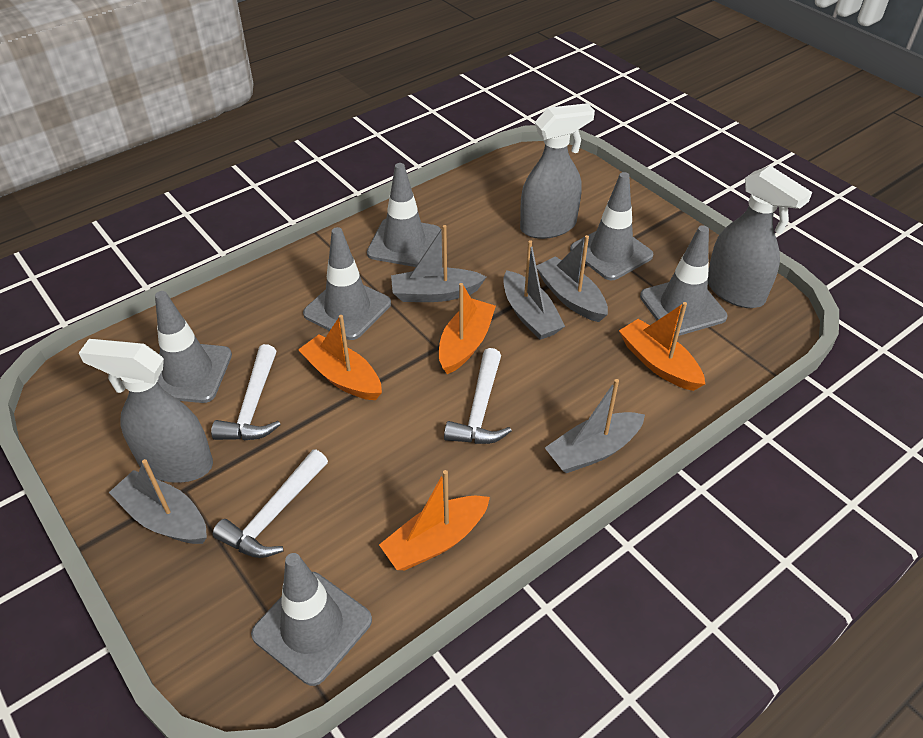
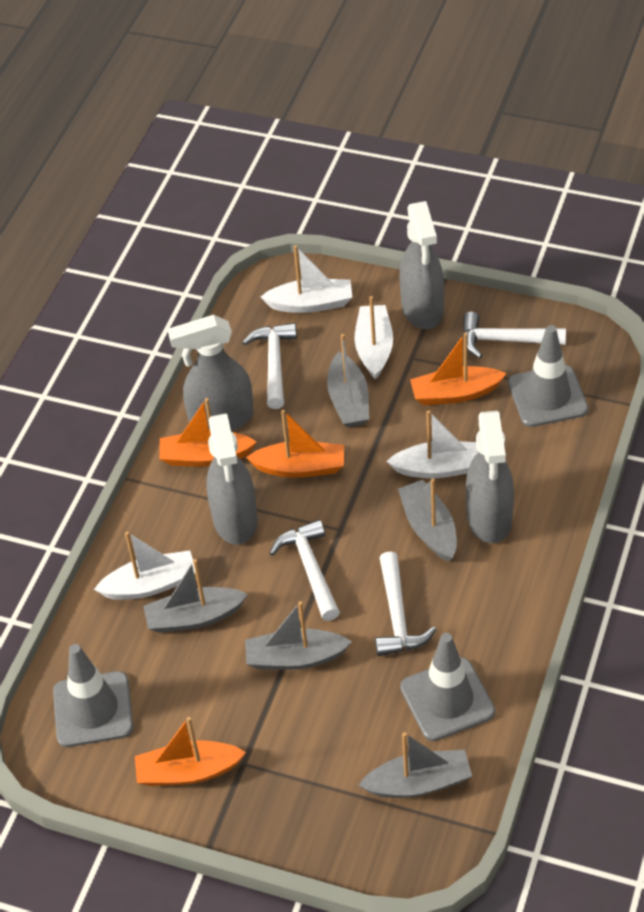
grey spray bottle: 3 -> 4
grey traffic cone: 6 -> 3
white boat: 0 -> 4
white hammer: 3 -> 4

